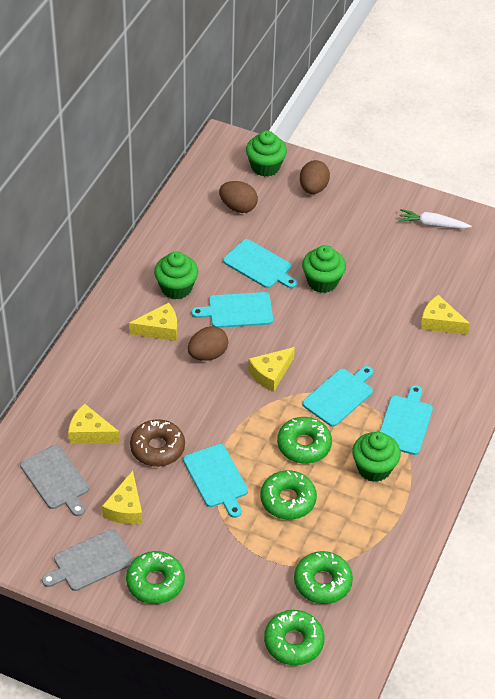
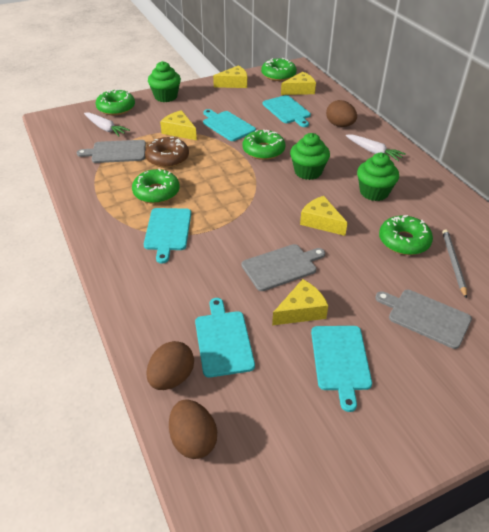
green cupcake: 4 -> 3
grey cutting board: 2 -> 3
grey pencil: 0 -> 1
white carrot: 1 -> 2

